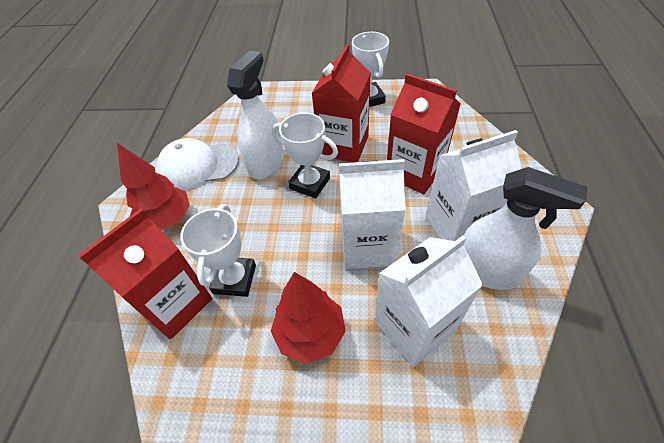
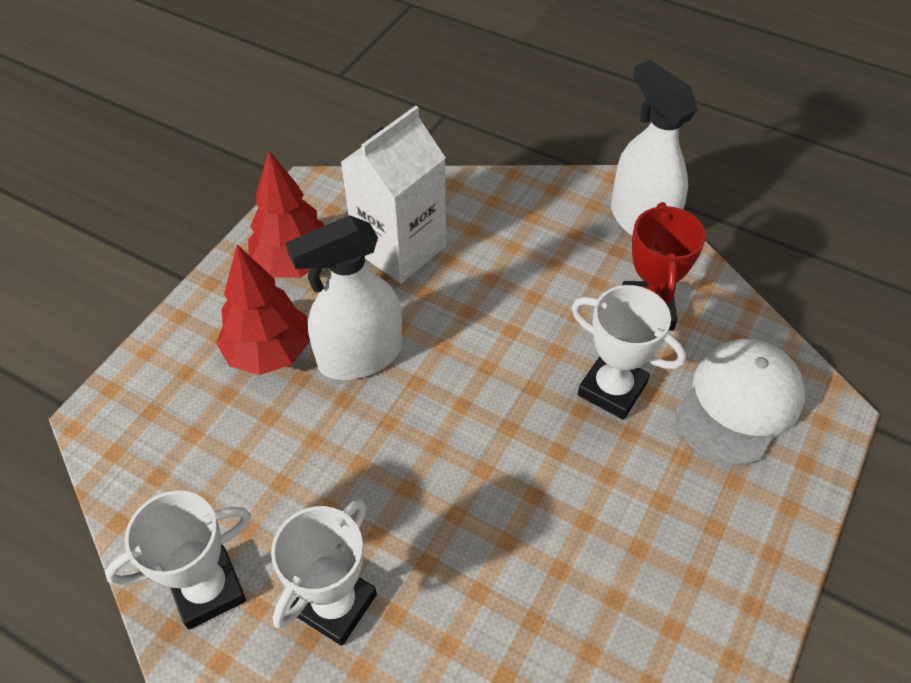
red carton: 3 -> 0
red trophy: 0 -> 1
white carton: 3 -> 1

